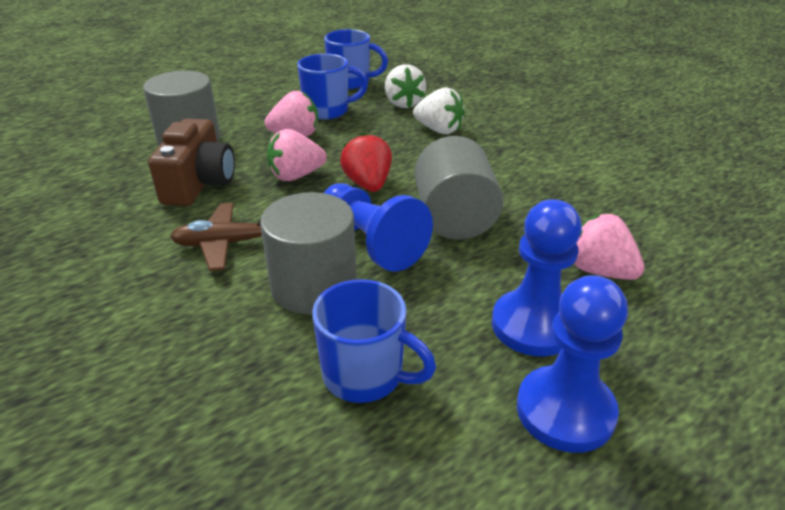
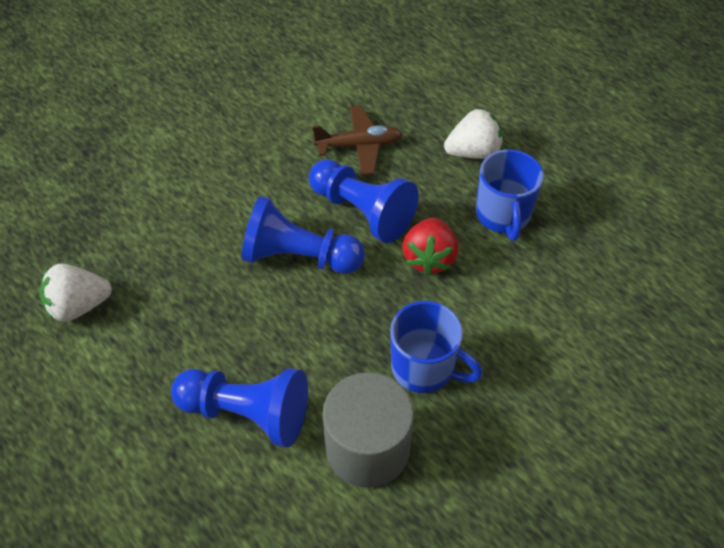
blue mug: 3 -> 2
brown camera: 1 -> 0
grey cylinder: 3 -> 1
pink strawberry: 3 -> 0

